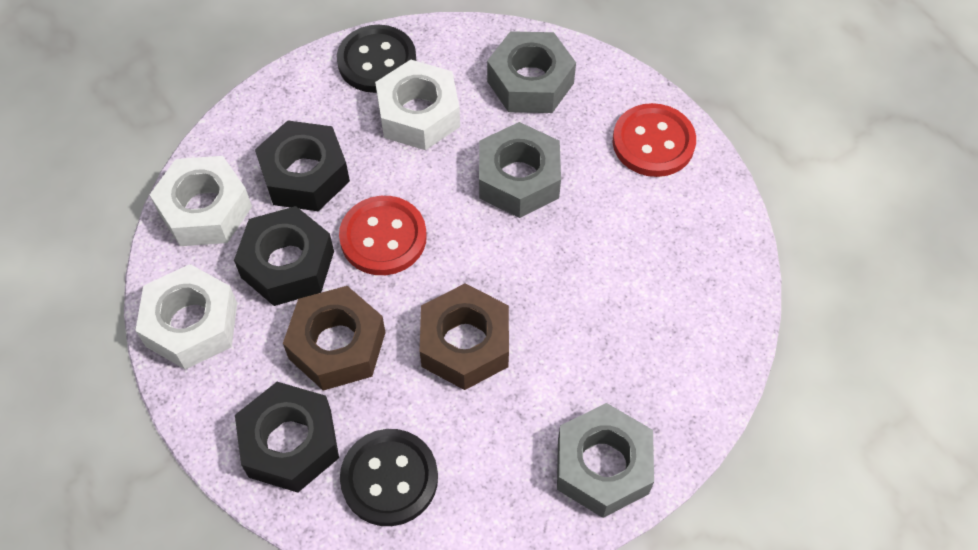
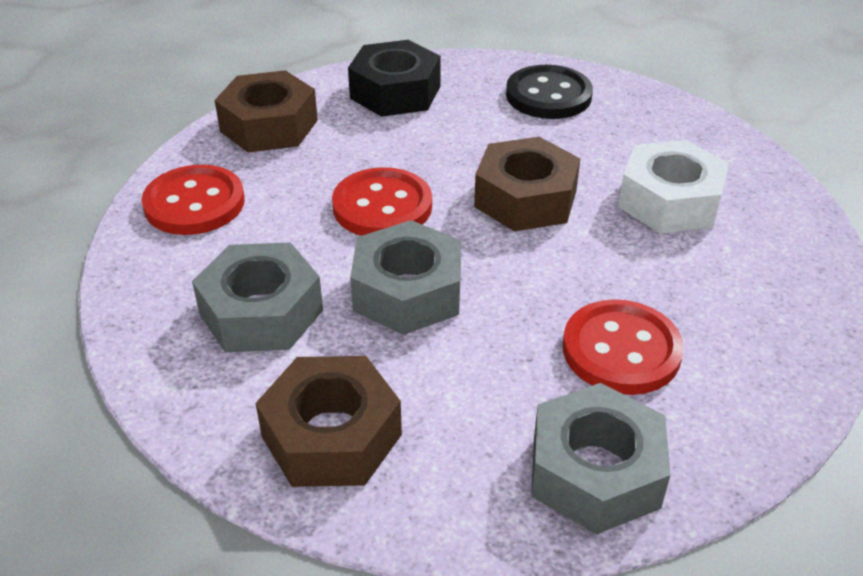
black button: 2 -> 1
black nut: 3 -> 1
brown nut: 2 -> 3
red button: 2 -> 3
white nut: 3 -> 1

